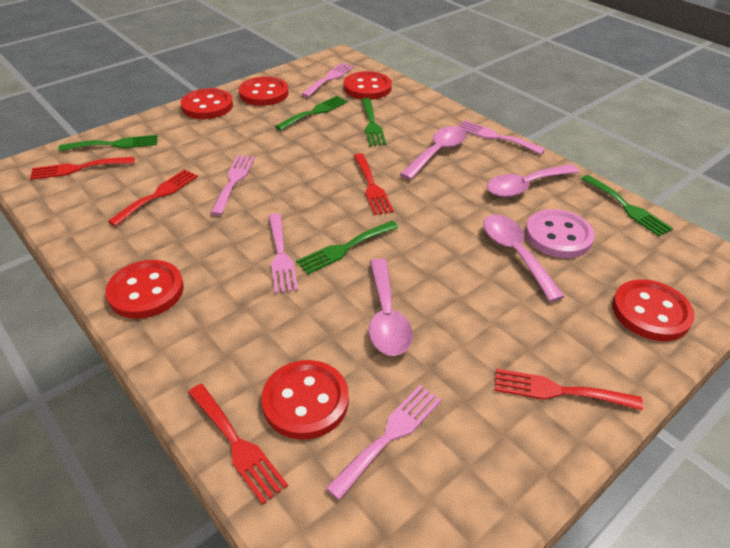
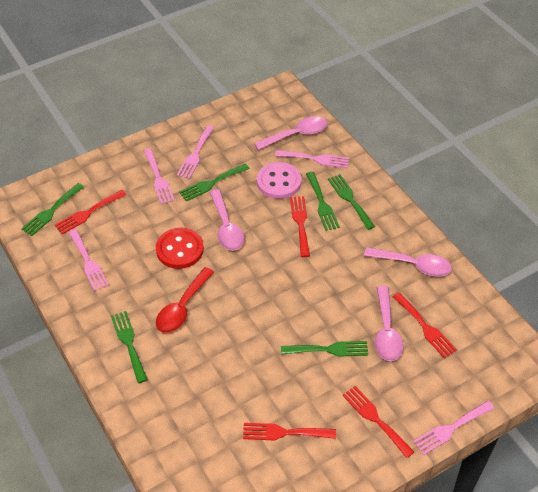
green fork: 5 -> 6
red button: 6 -> 1
red spoon: 0 -> 1

